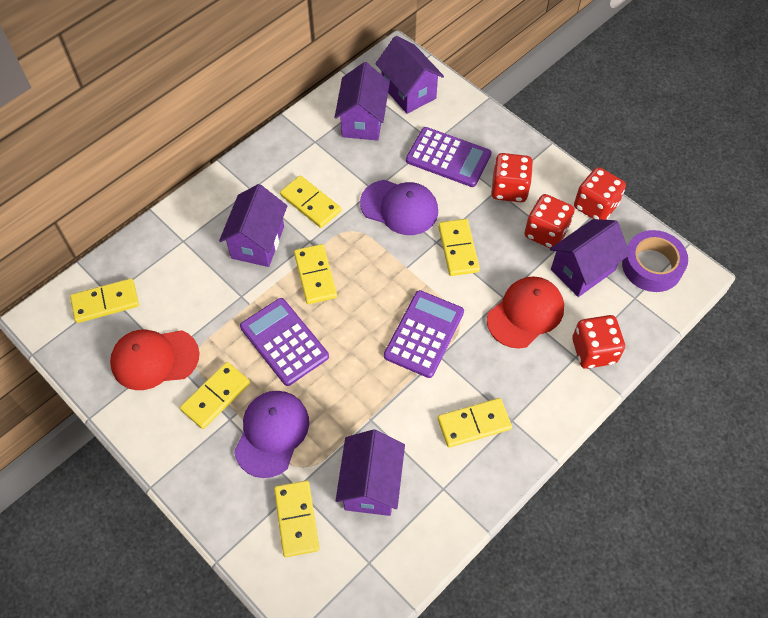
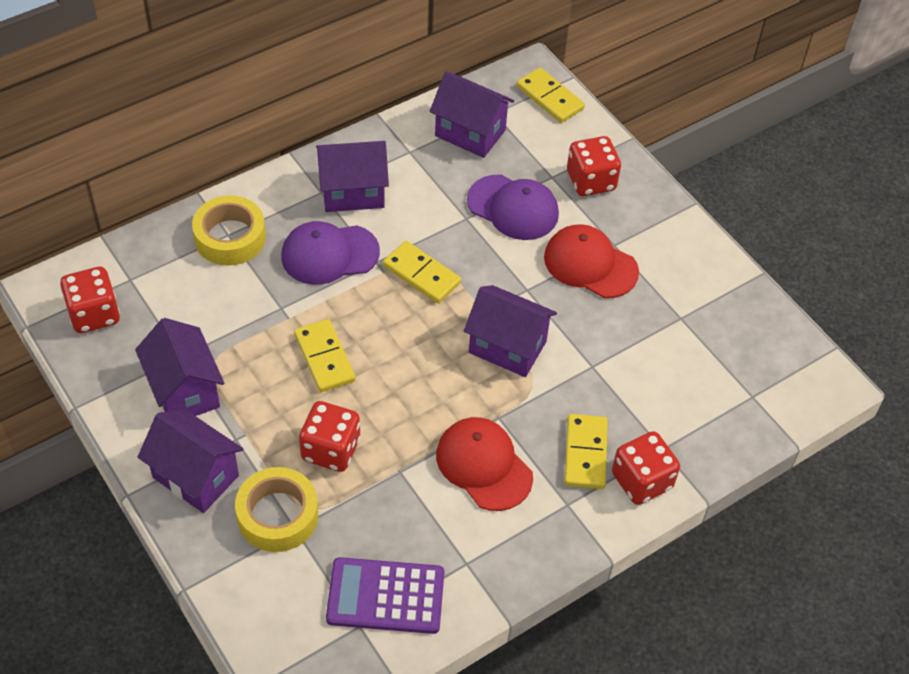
purple calculator: 3 -> 1
purple tape: 1 -> 0
yellow domino: 7 -> 4
yellow tape: 0 -> 2

